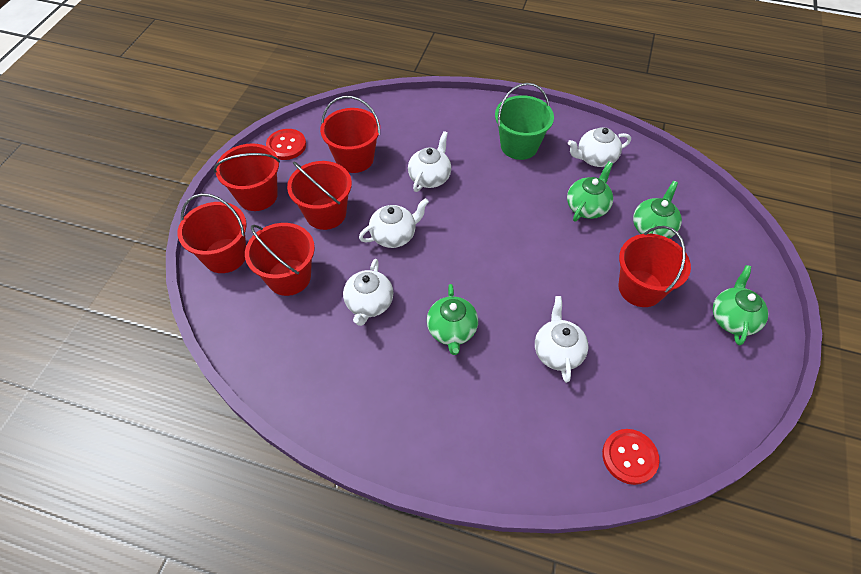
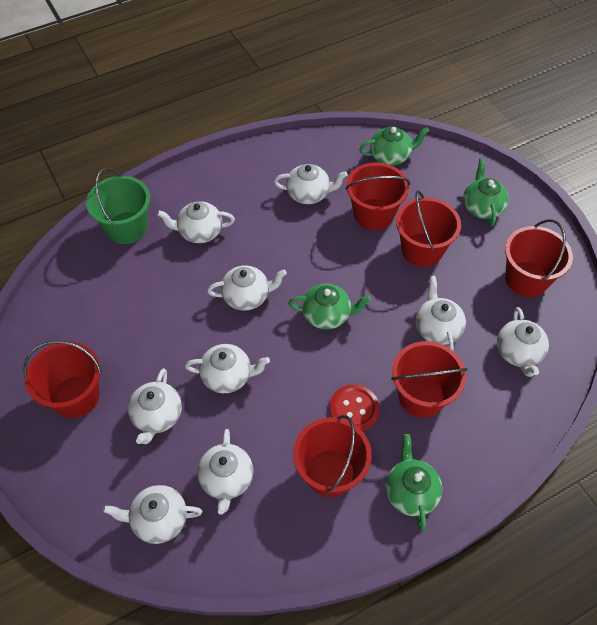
red button: 2 -> 1
white teapot: 5 -> 9

